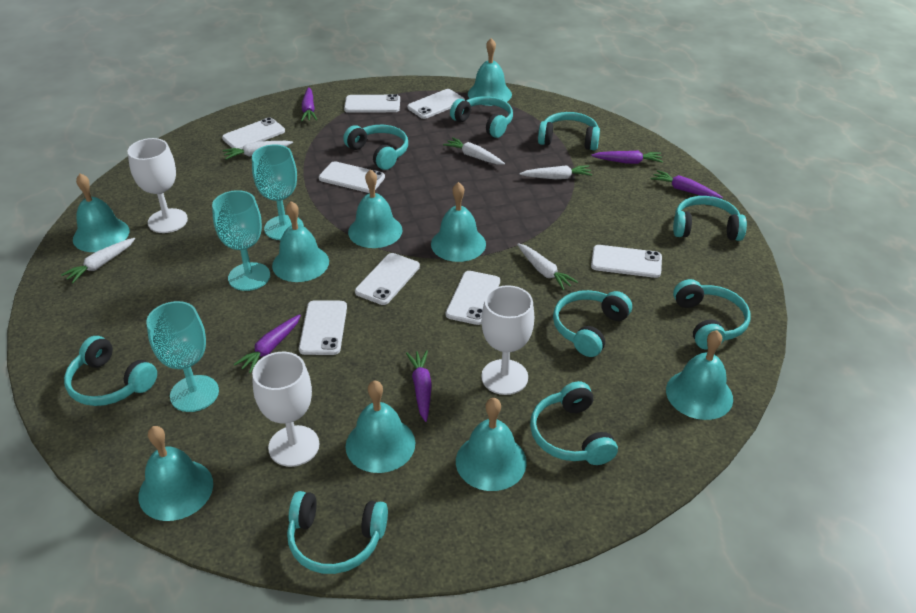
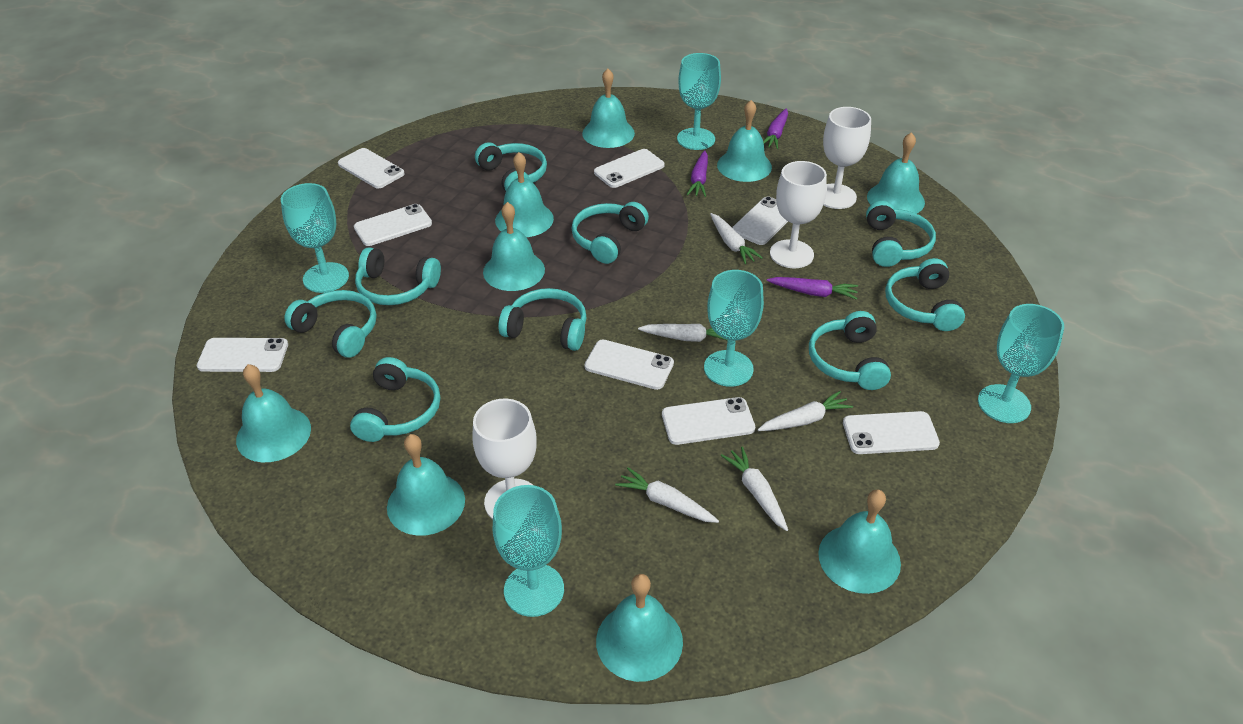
purple carrot: 5 -> 3
turquoise goblet: 3 -> 5

